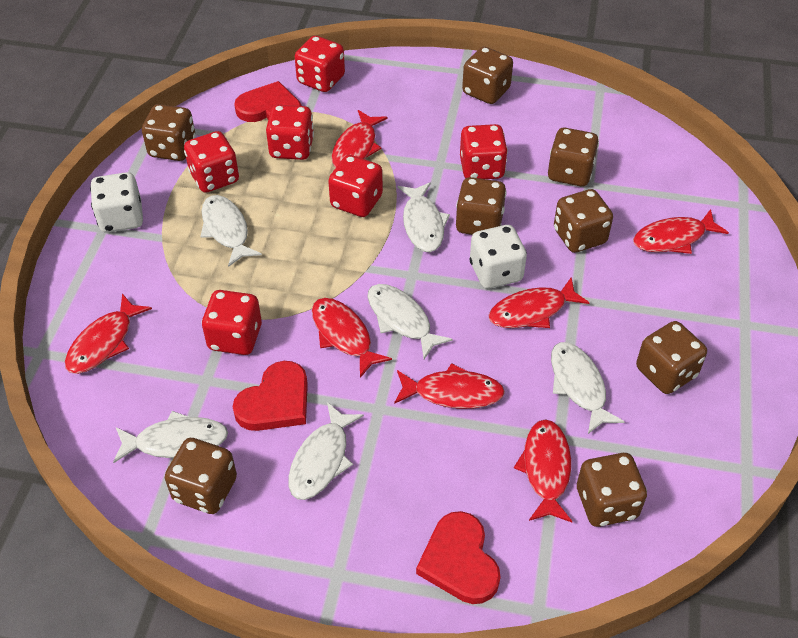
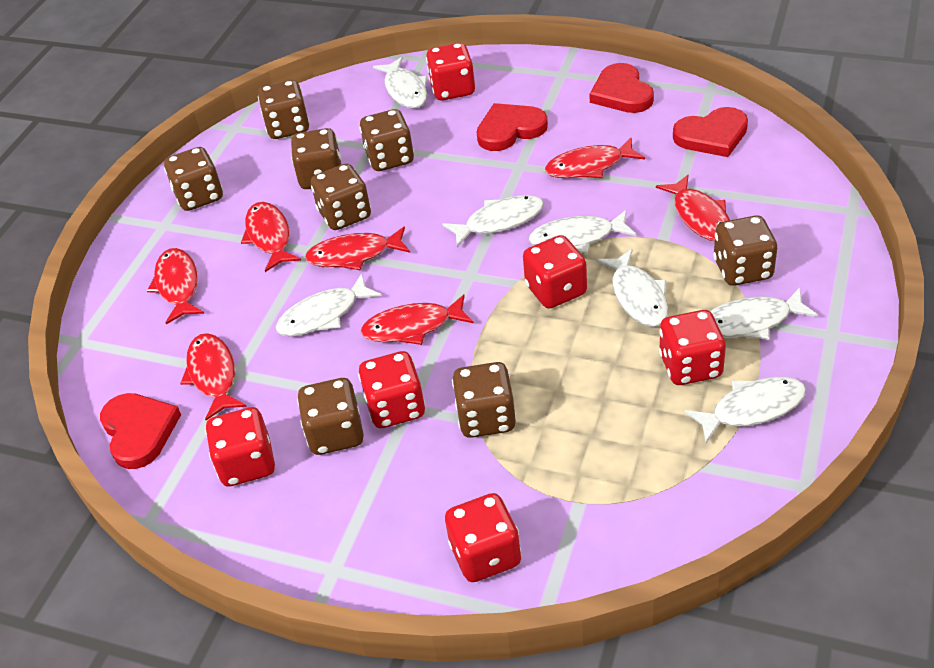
red heart: 3 -> 4
white dice: 2 -> 0
white fish: 6 -> 7

